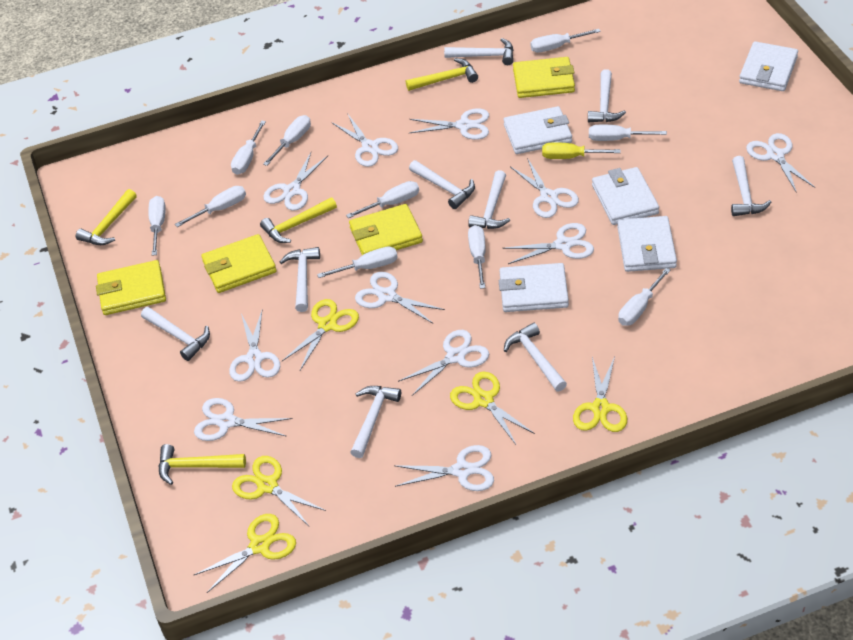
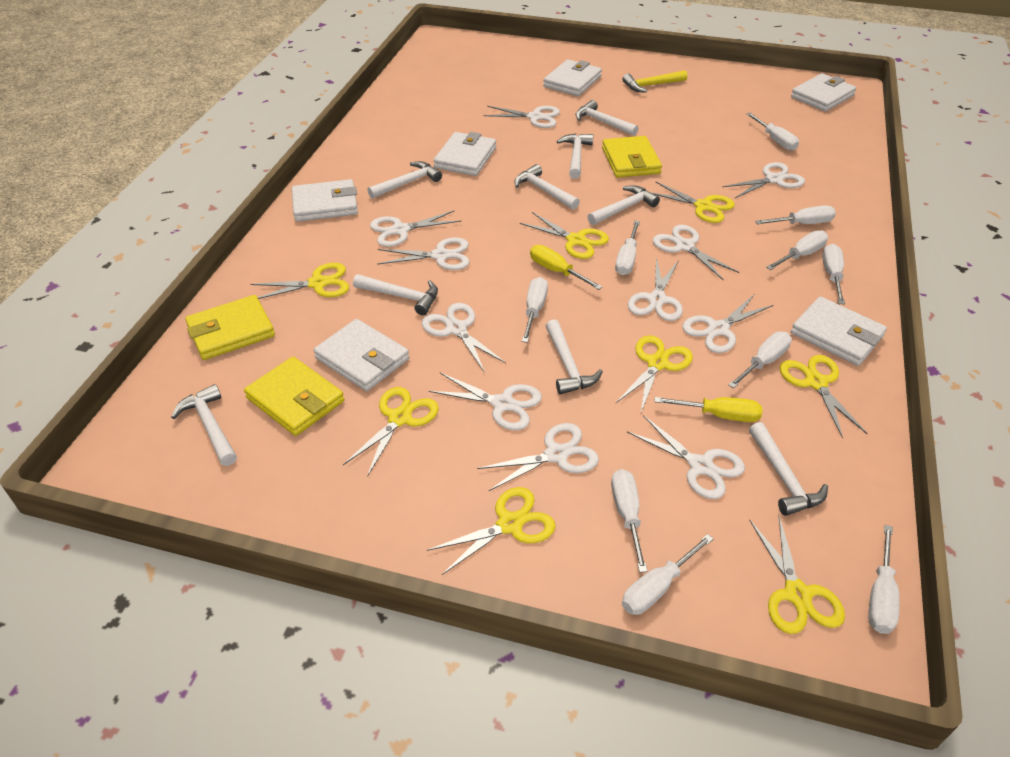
white wallet: 5 -> 6
yellow hammer: 4 -> 1
yellow scissors: 5 -> 8
yellow screwdriver: 1 -> 2
yellow wallet: 4 -> 3

